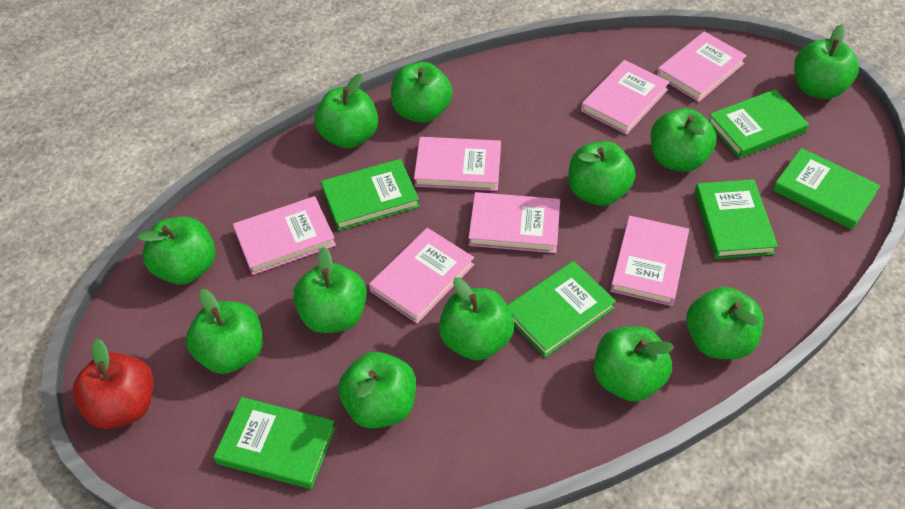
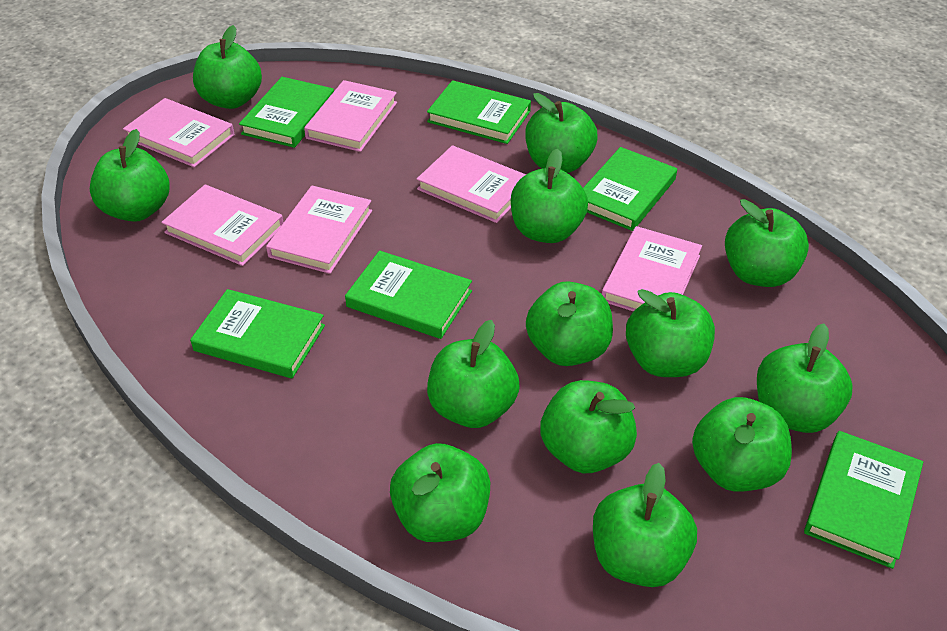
green apple: 12 -> 13
pink book: 7 -> 6
red apple: 1 -> 0

